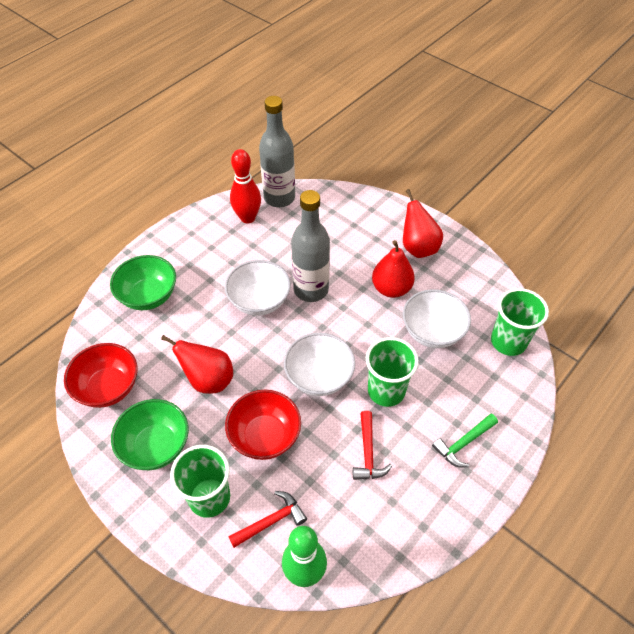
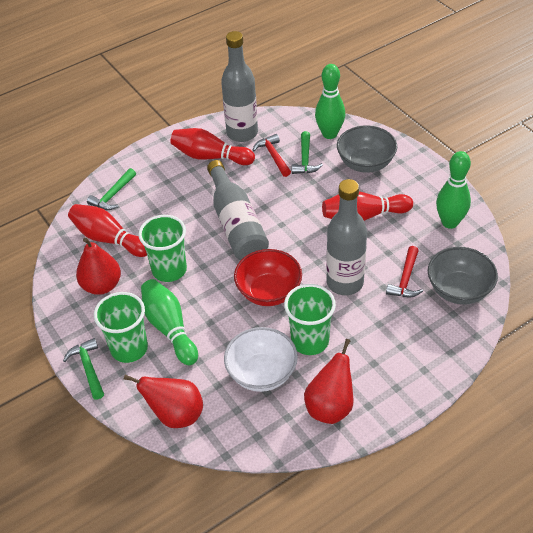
green bowl: 2 -> 0
green bowling pin: 1 -> 3
green hammer: 1 -> 3
grey bottle: 2 -> 3
grey bowl: 0 -> 2
red bowl: 2 -> 1
red bowling pin: 1 -> 3
white bowl: 3 -> 1

